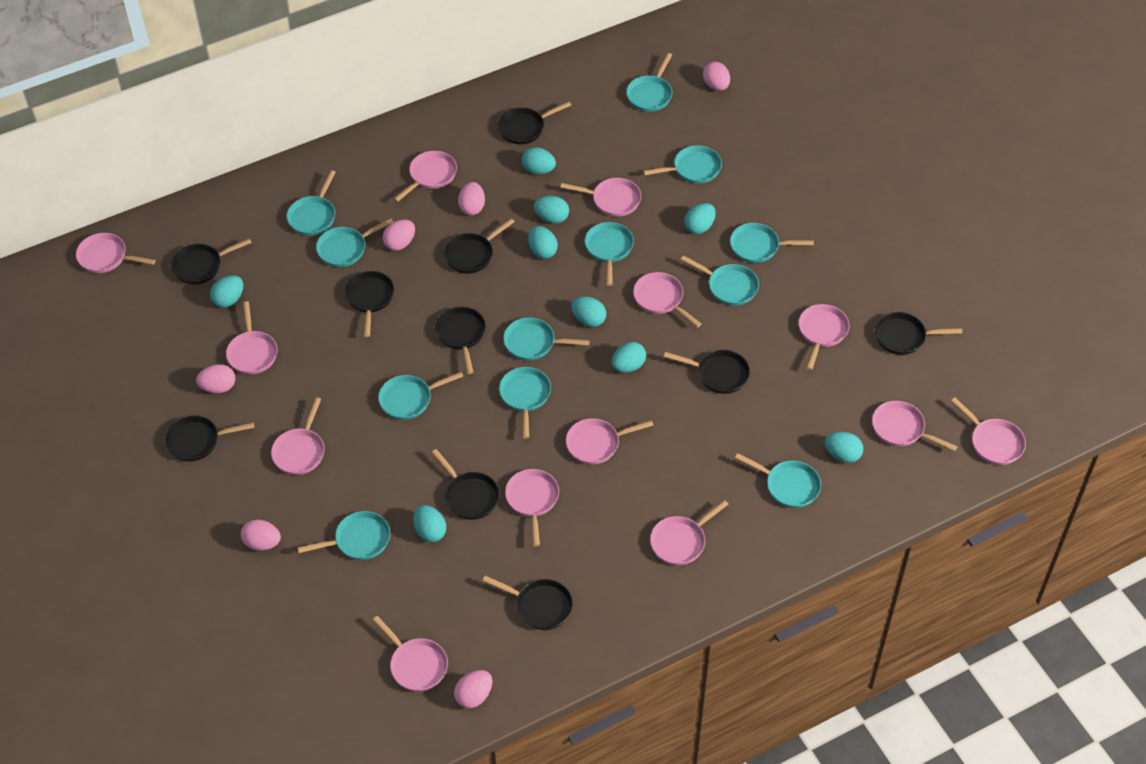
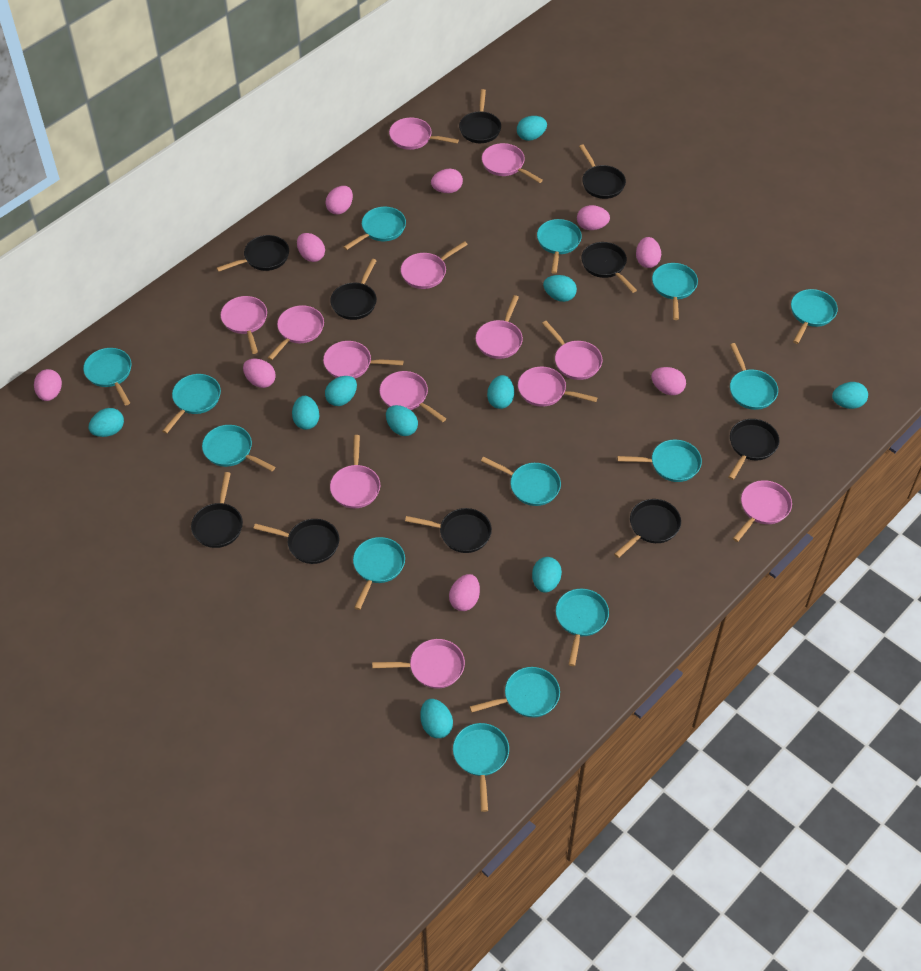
pink egg: 6 -> 9
turquoise egg: 9 -> 10
turquoise pan: 12 -> 14

